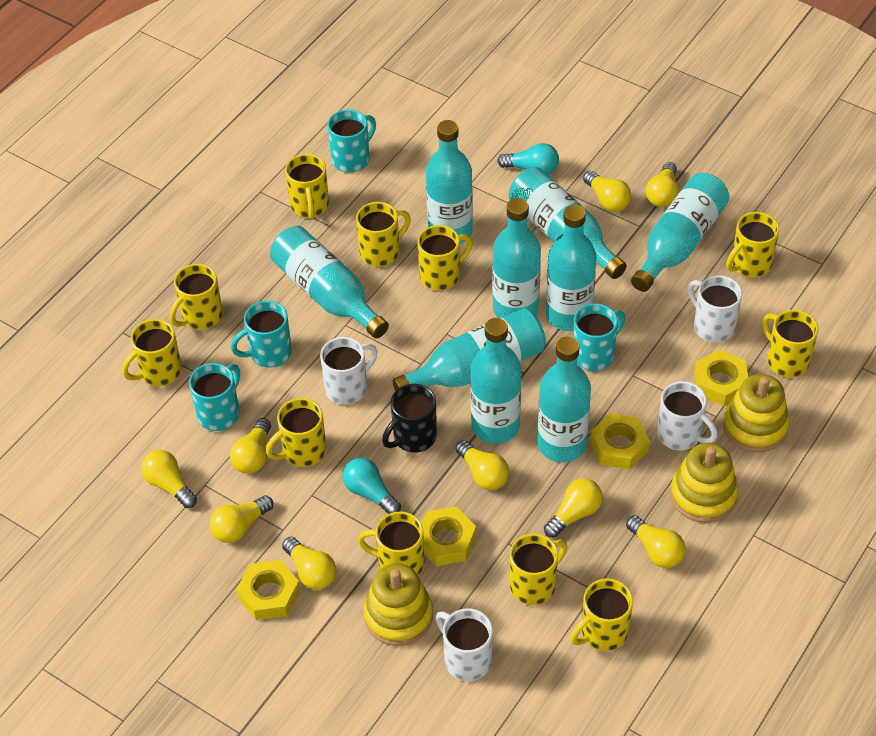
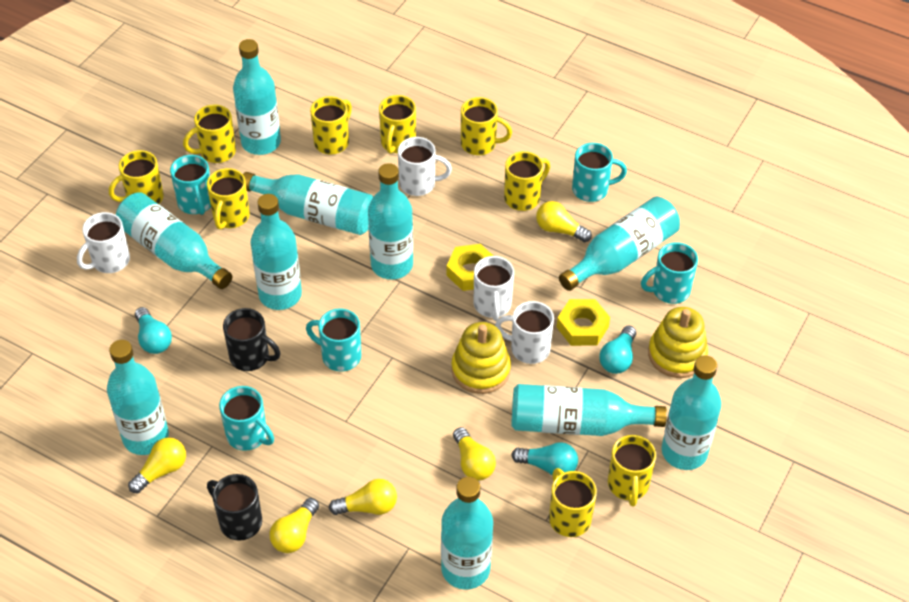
black mug: 1 -> 2
turquoise bottle: 9 -> 10
turquoise light bulb: 2 -> 3
turquoise mug: 4 -> 5
yellow light bulb: 9 -> 5
yellow mug: 11 -> 9
yellow nut: 4 -> 2
yellow stacking toy: 3 -> 2

